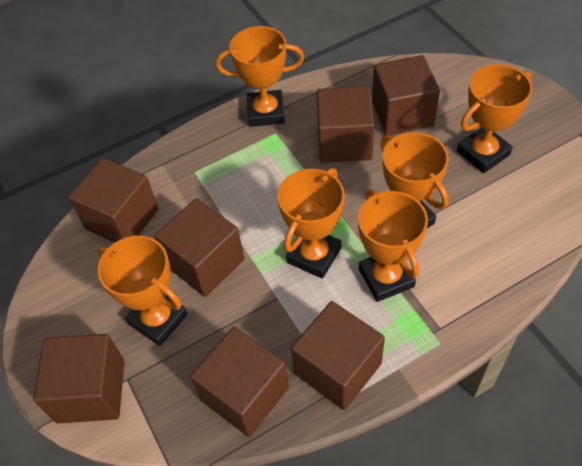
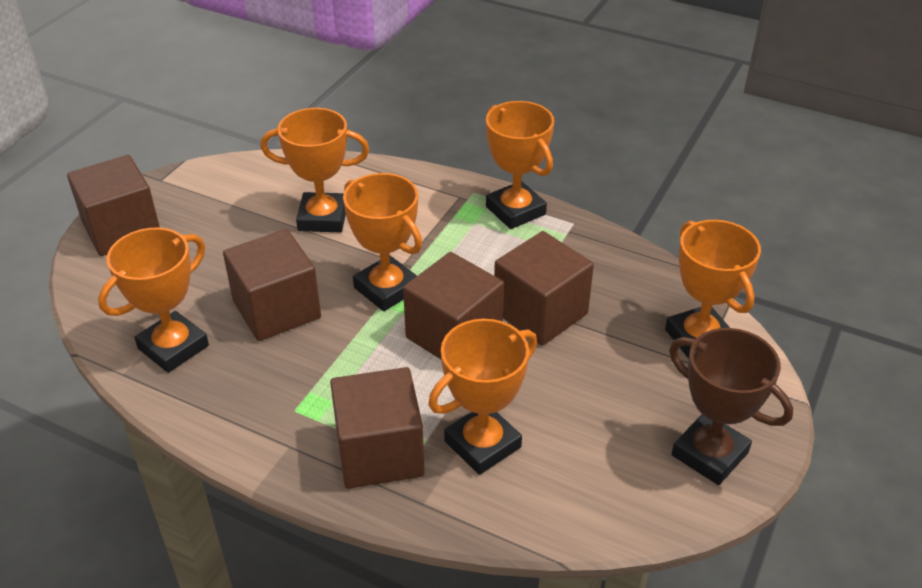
brown cube: 7 -> 5
brown trophy: 0 -> 1

